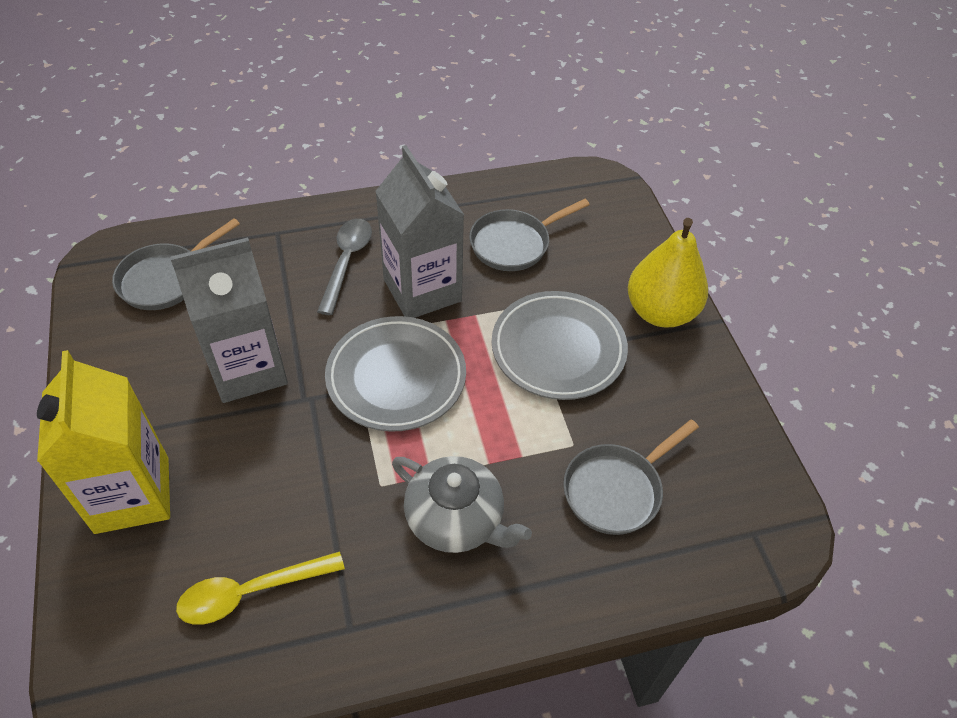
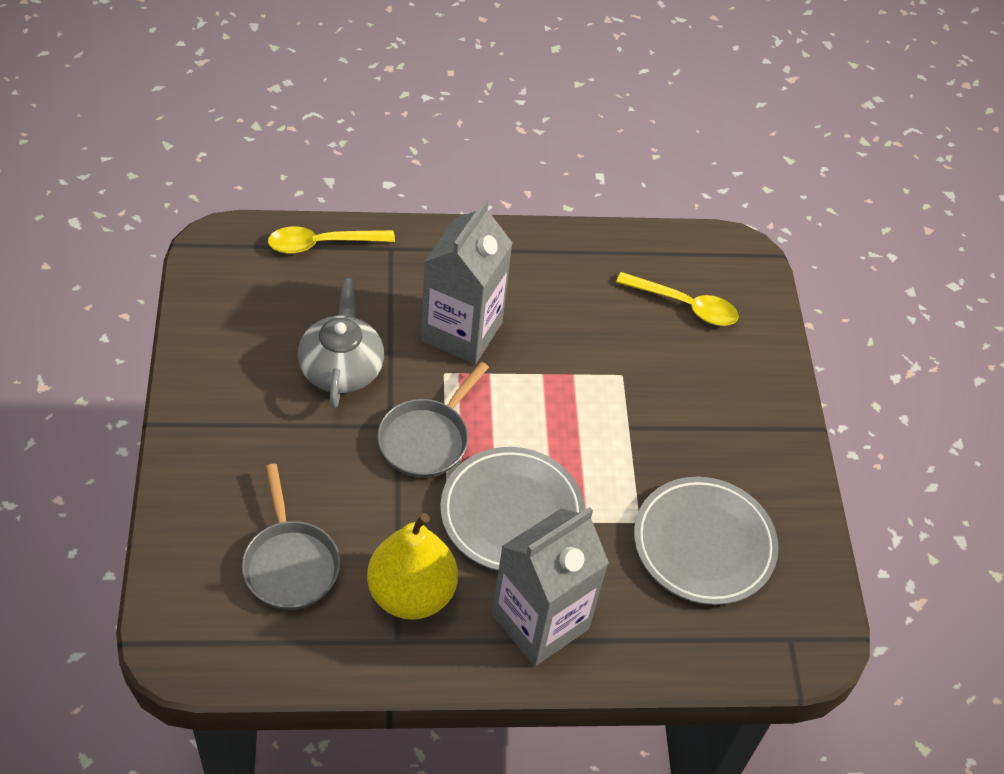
grey pan: 3 -> 2
grey spoon: 1 -> 0
yellow carton: 1 -> 0
yellow spoon: 1 -> 2

